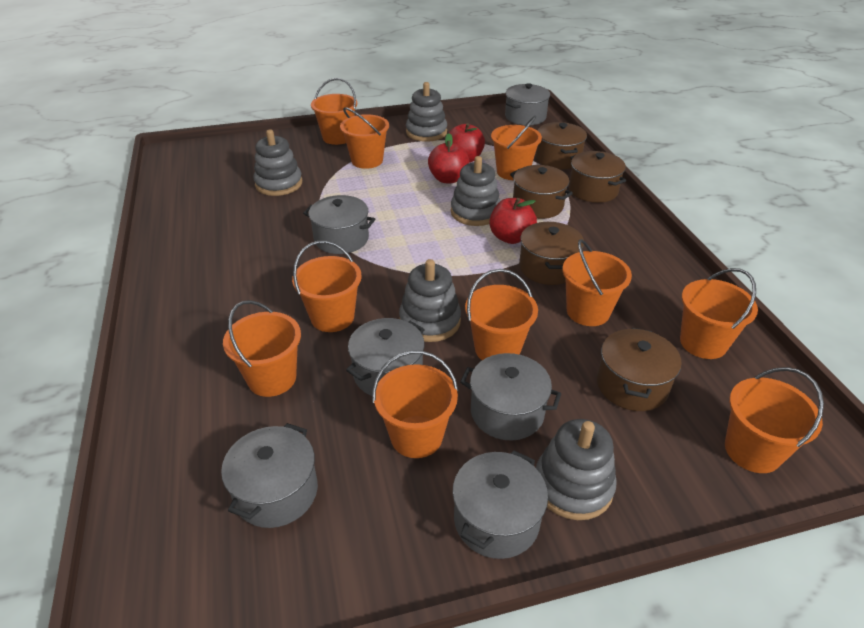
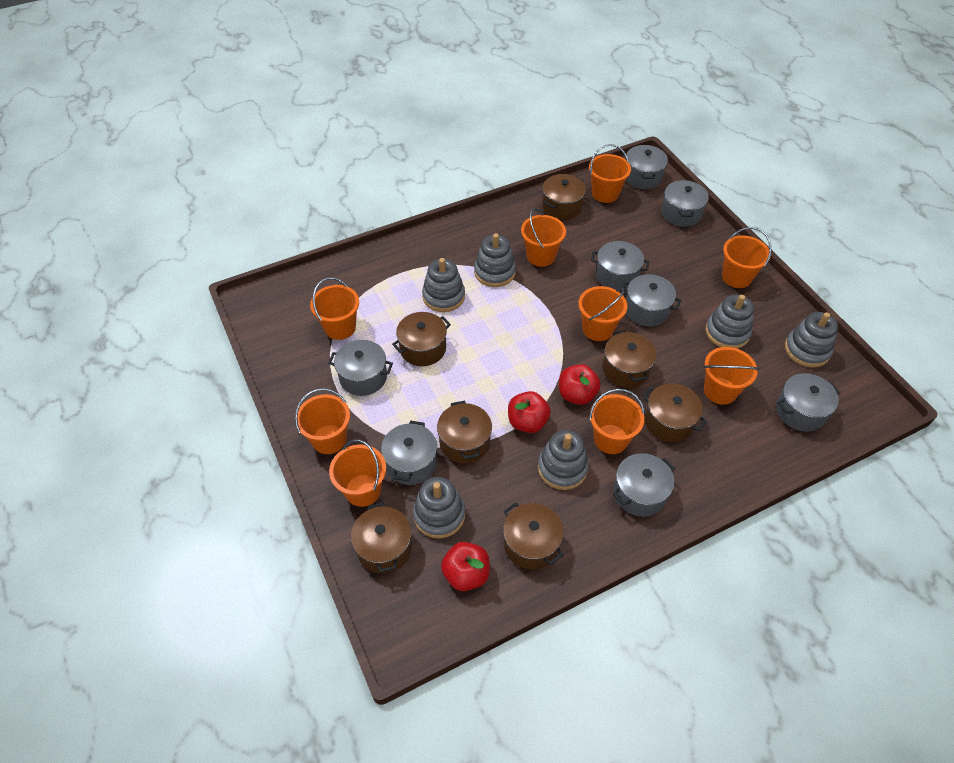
brown pot: 5 -> 7
grey pot: 6 -> 8
grey stacking toy: 5 -> 6
orange bucket: 10 -> 9

